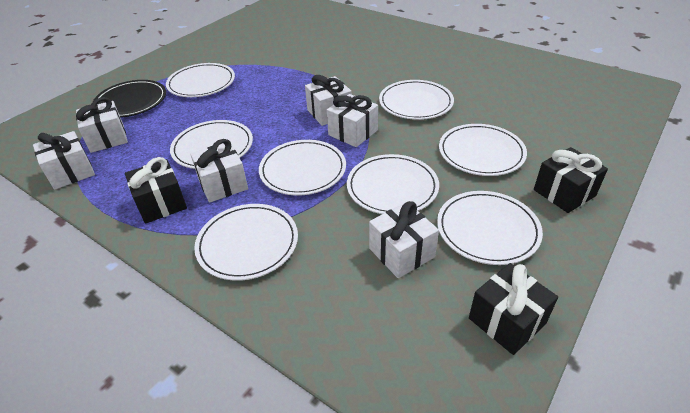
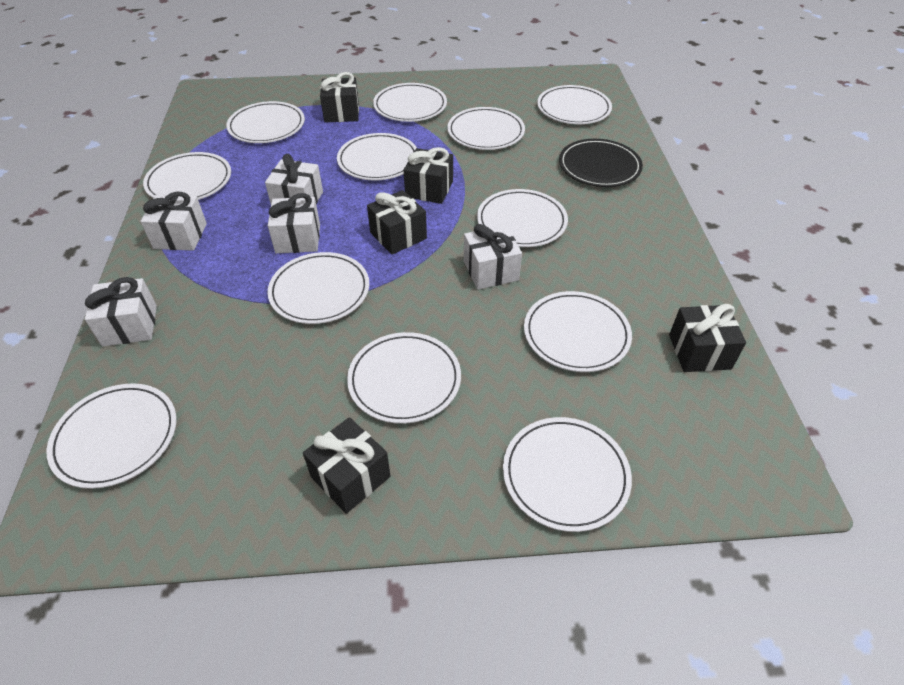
black gift: 3 -> 5
white gift: 6 -> 5
white plate: 8 -> 12

